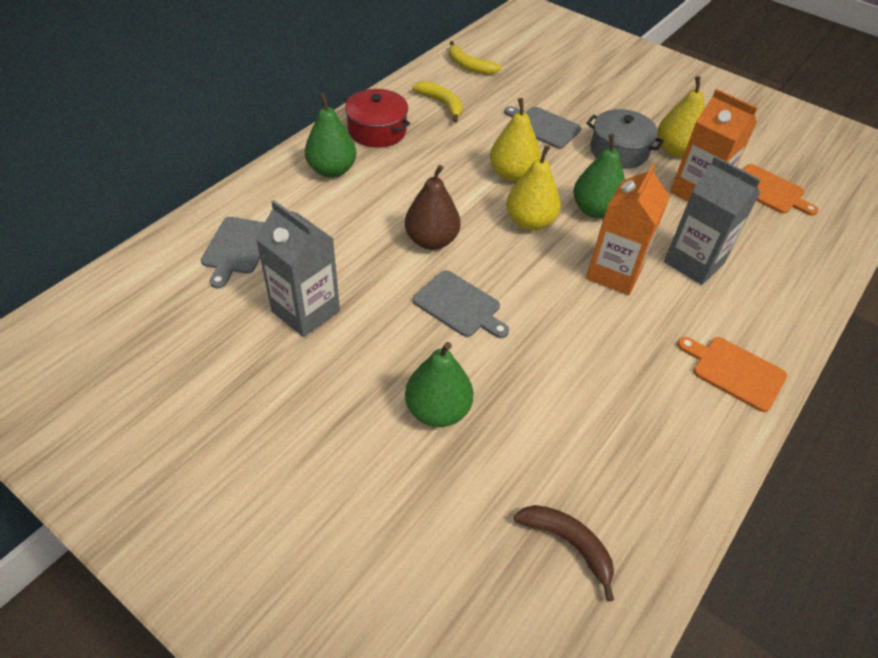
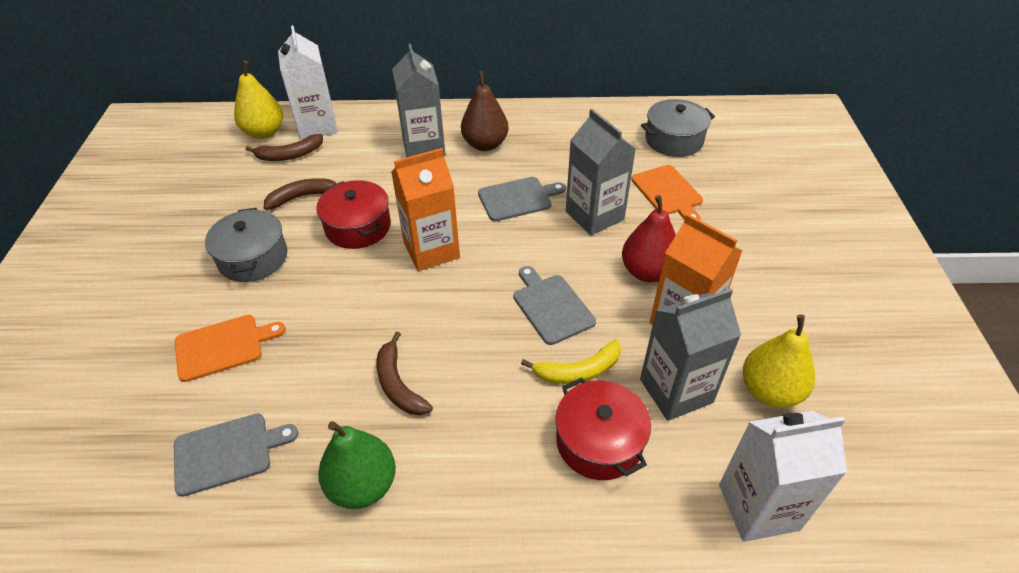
brown banana: 1 -> 3
green pear: 3 -> 1
grey carton: 2 -> 3
grey pot: 1 -> 2
red pear: 0 -> 1
red pot: 1 -> 2
white carton: 0 -> 2
yellow banana: 2 -> 1
yellow pear: 3 -> 2

